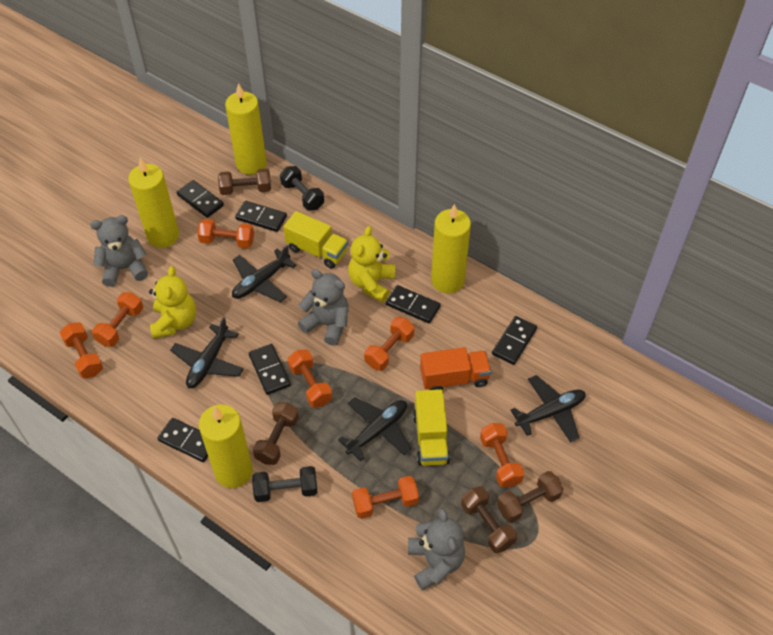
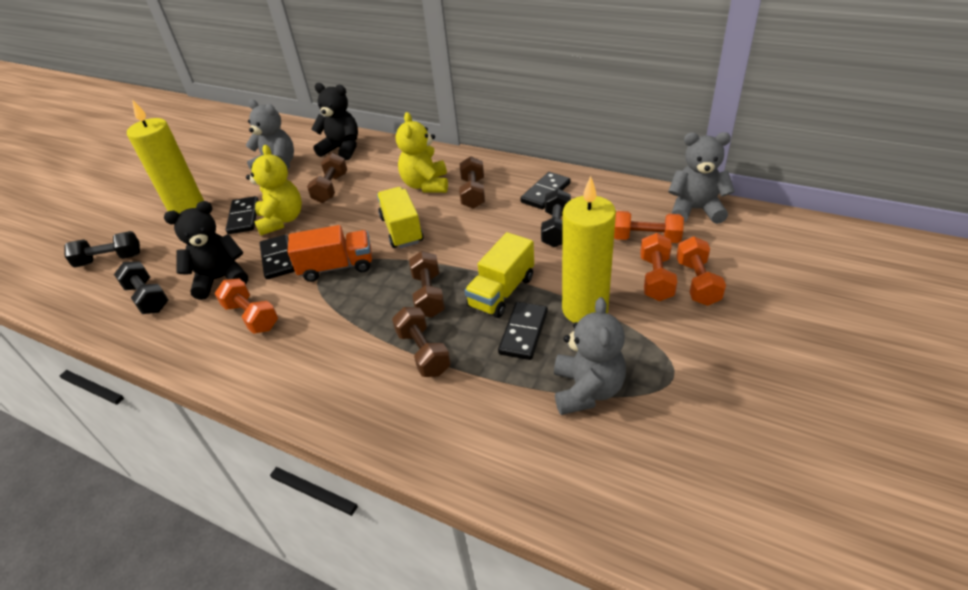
black domino: 6 -> 4
black dumbbell: 2 -> 3
black plane: 4 -> 0
black teddy bear: 0 -> 2
orange dumbbell: 7 -> 4
yellow candle: 4 -> 2

